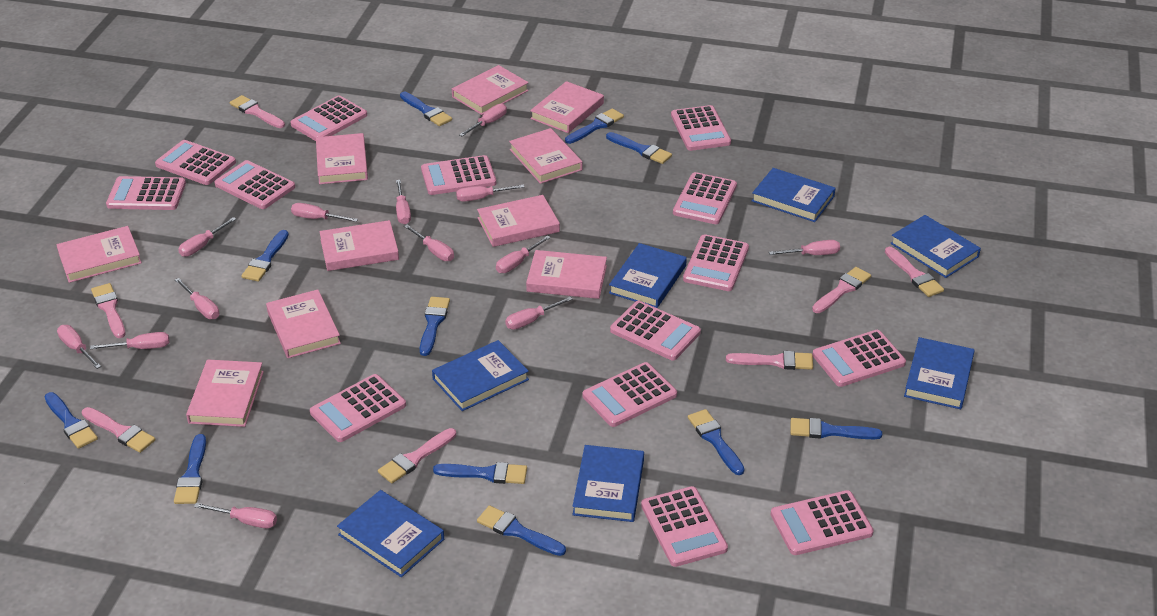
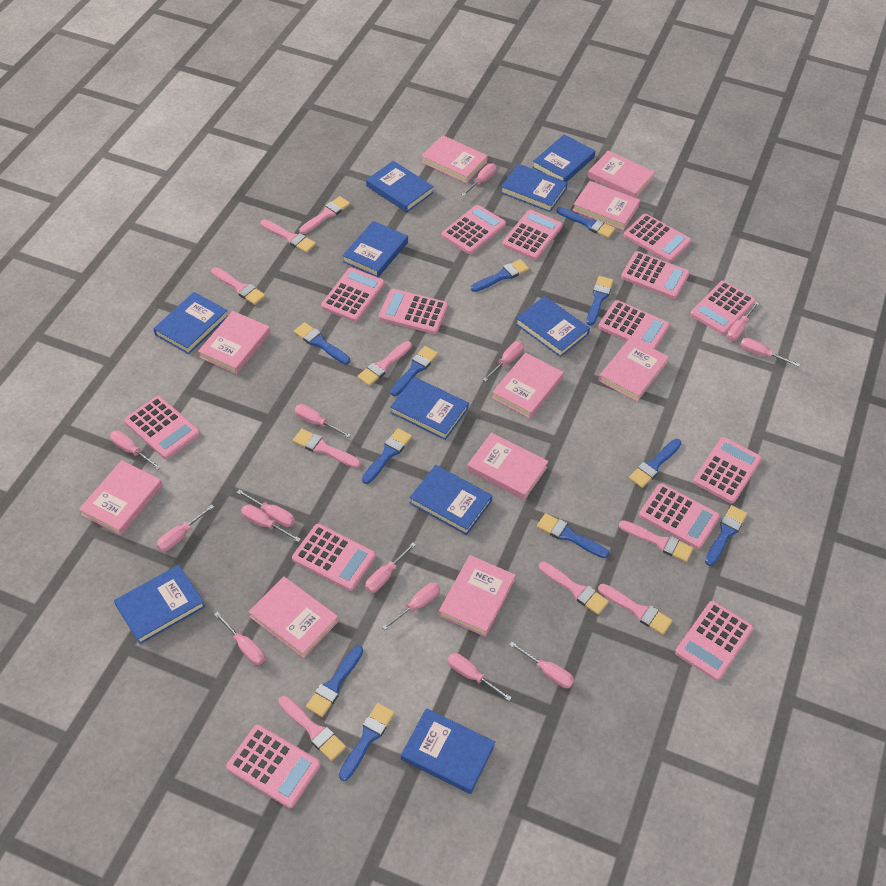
blue book: 7 -> 10
pink brush: 7 -> 9
pink screwdriver: 13 -> 14

